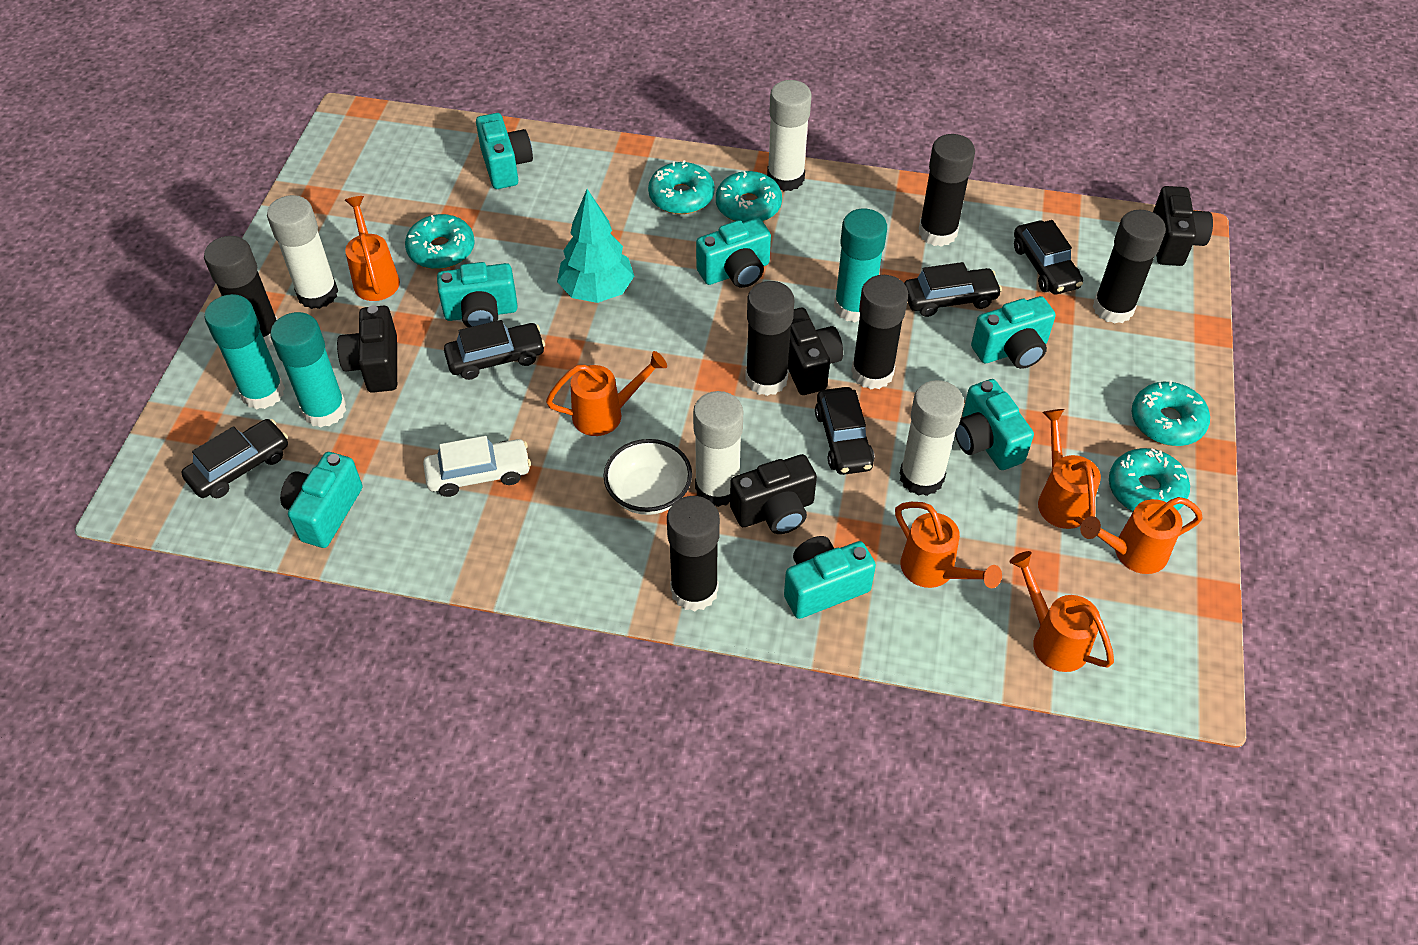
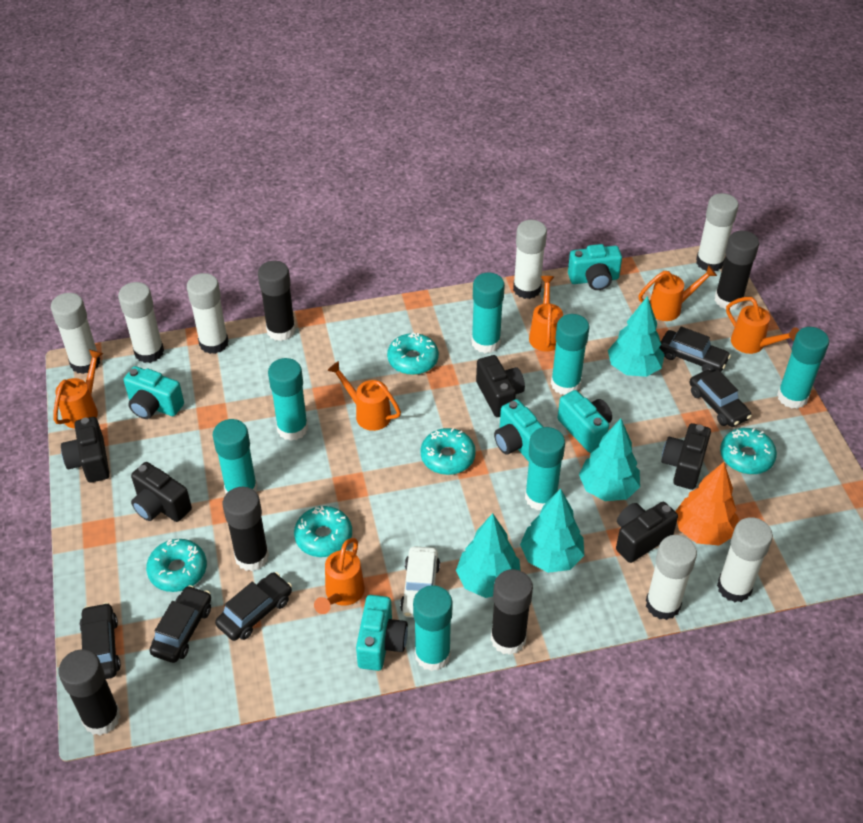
black camera: 4 -> 5
black glue stick: 6 -> 5
orange tree: 0 -> 1
turquoise camera: 7 -> 5
turquoise glue stick: 3 -> 7
turquoise tree: 1 -> 4
white bowl: 1 -> 0
white glue stick: 4 -> 7

